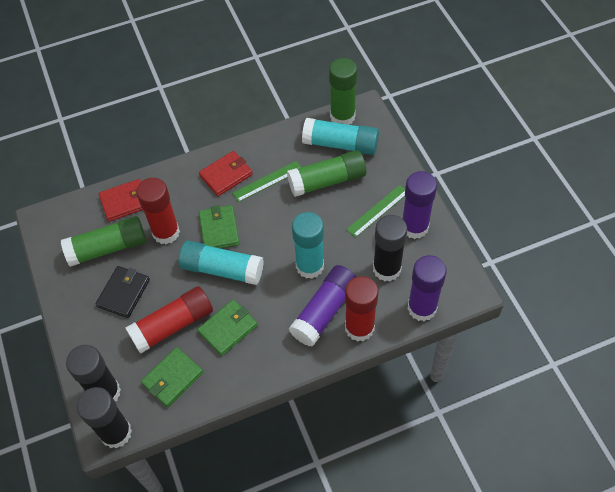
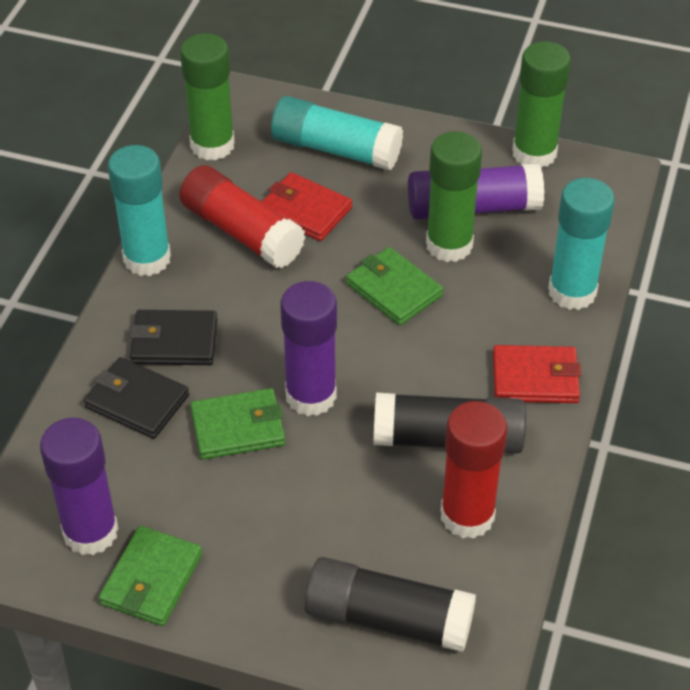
black glue stick: 3 -> 2
black wallet: 1 -> 2
green ruler: 2 -> 0
red glue stick: 3 -> 2

